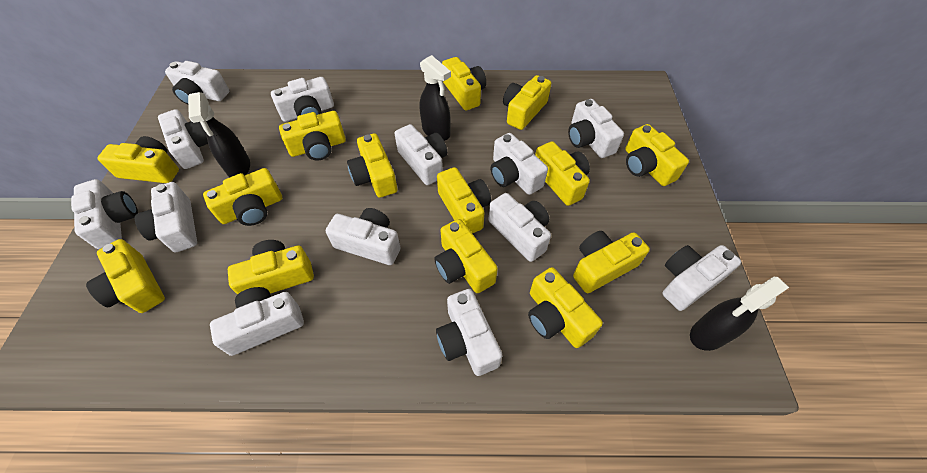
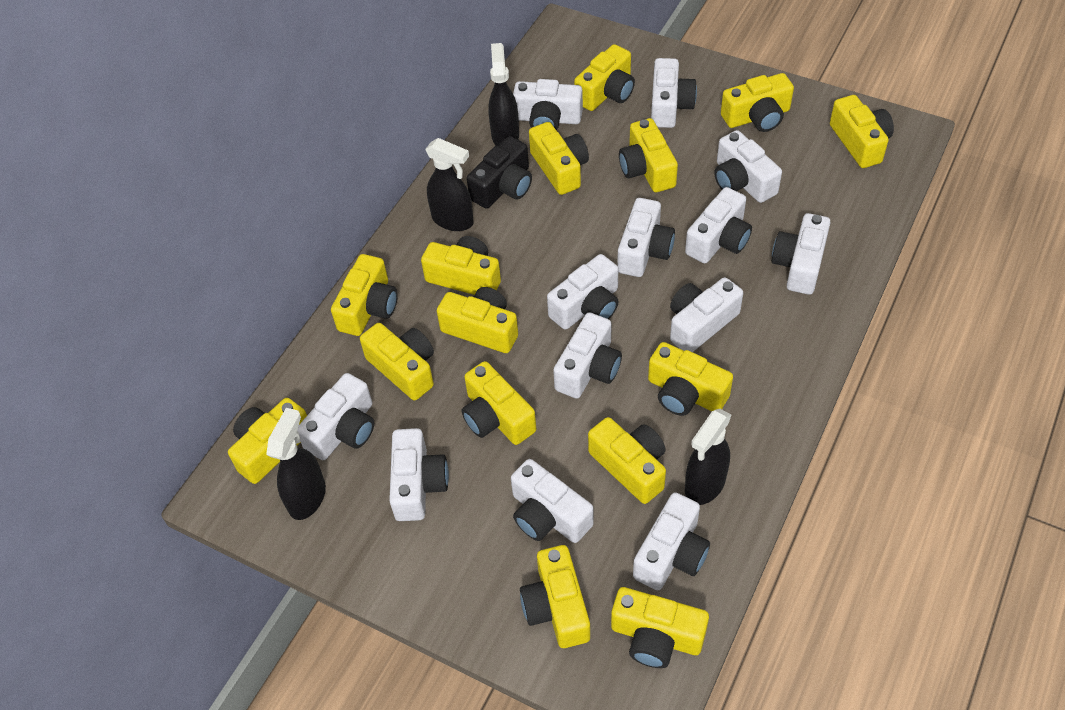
black camera: 0 -> 1
black spray bottle: 3 -> 4
yellow camera: 14 -> 15

